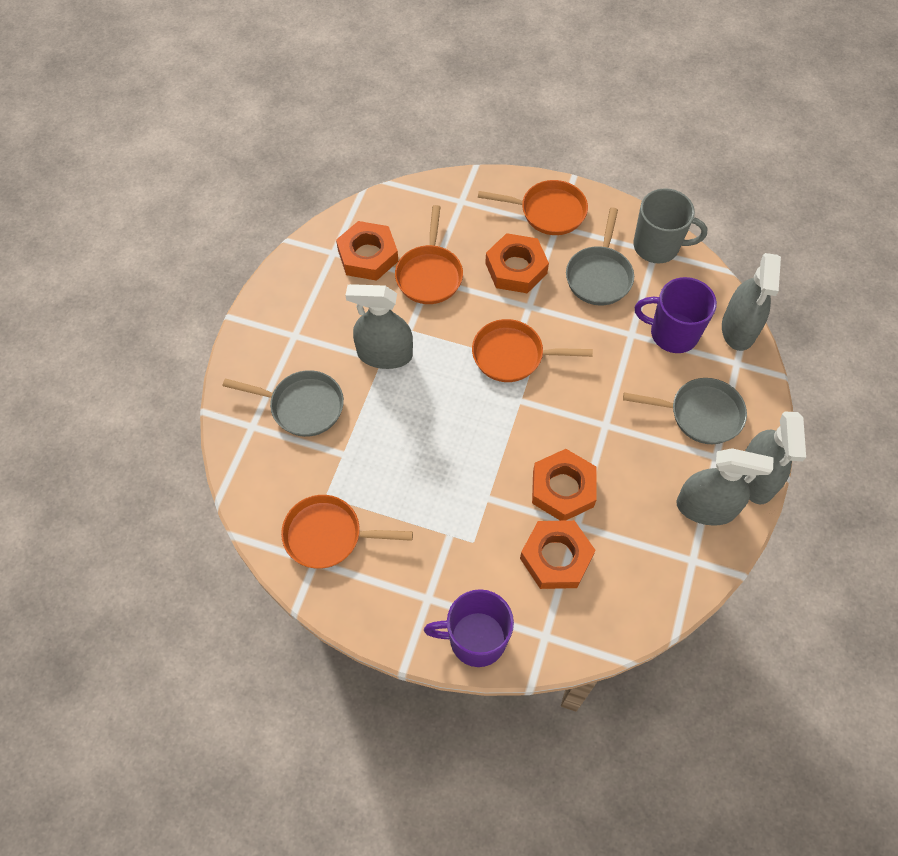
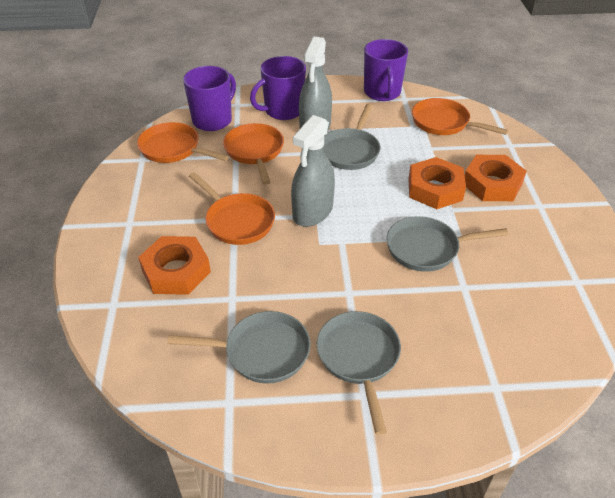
grey mug: 1 -> 0
grey pan: 3 -> 4
grey spray bottle: 4 -> 2
orange nut: 4 -> 3
purple mug: 2 -> 3

